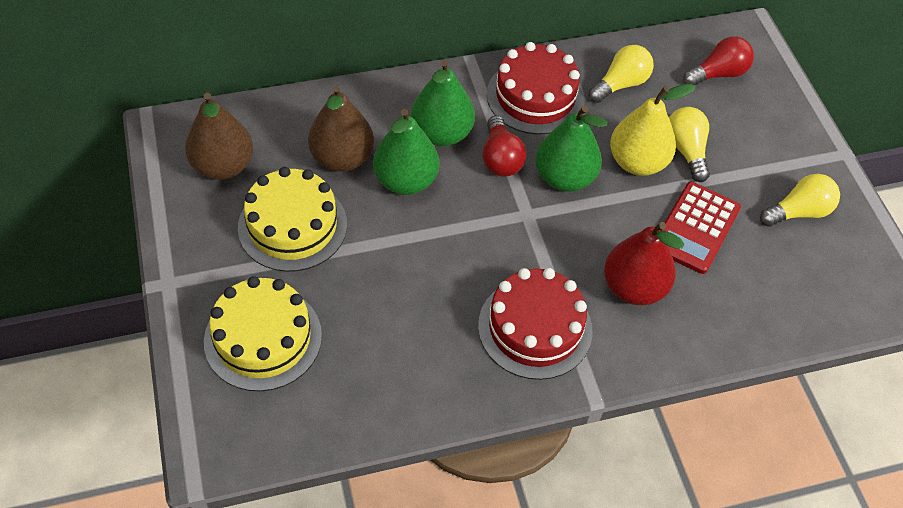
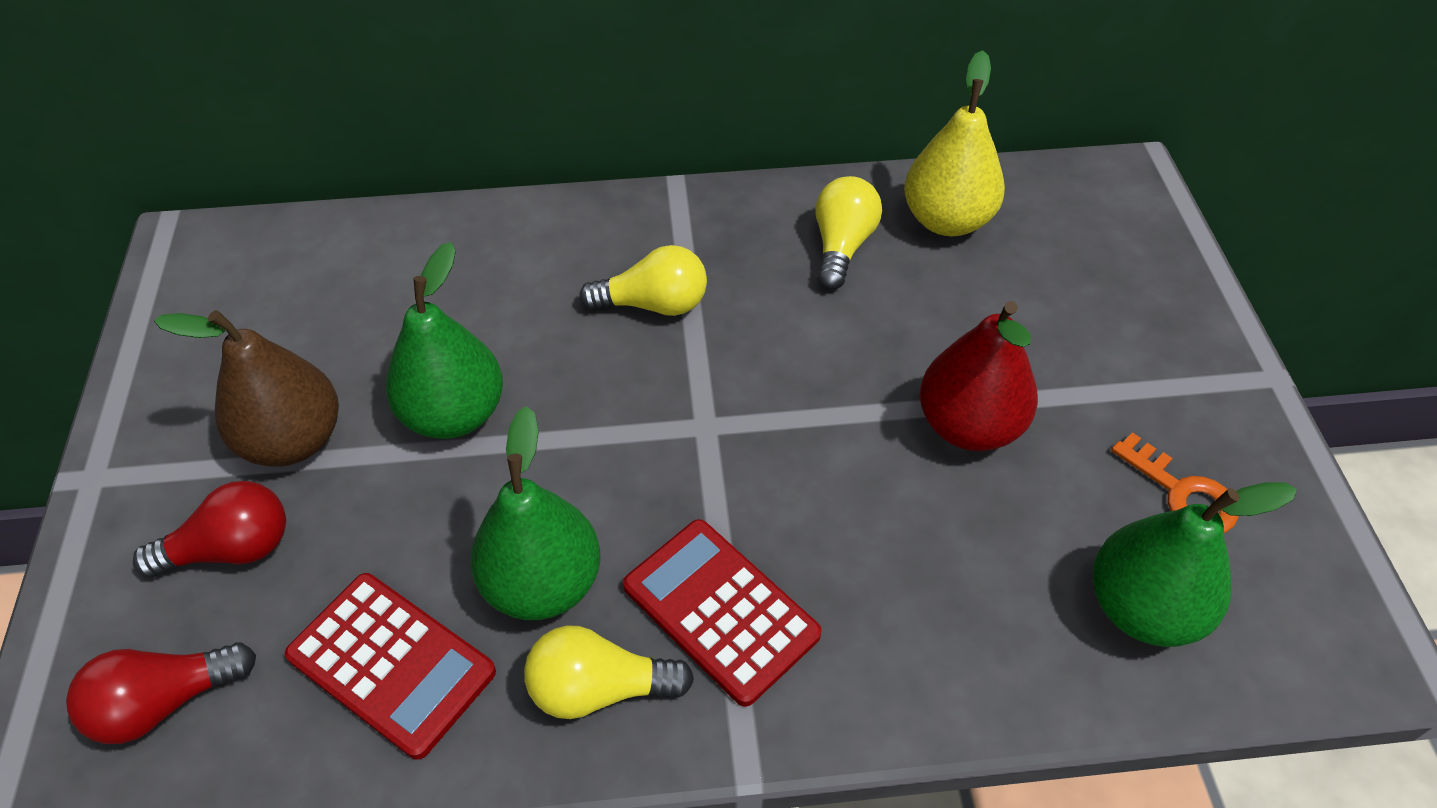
brown pear: 2 -> 1
orange key: 0 -> 1
red cake: 2 -> 0
red calculator: 1 -> 2
yellow cake: 2 -> 0

